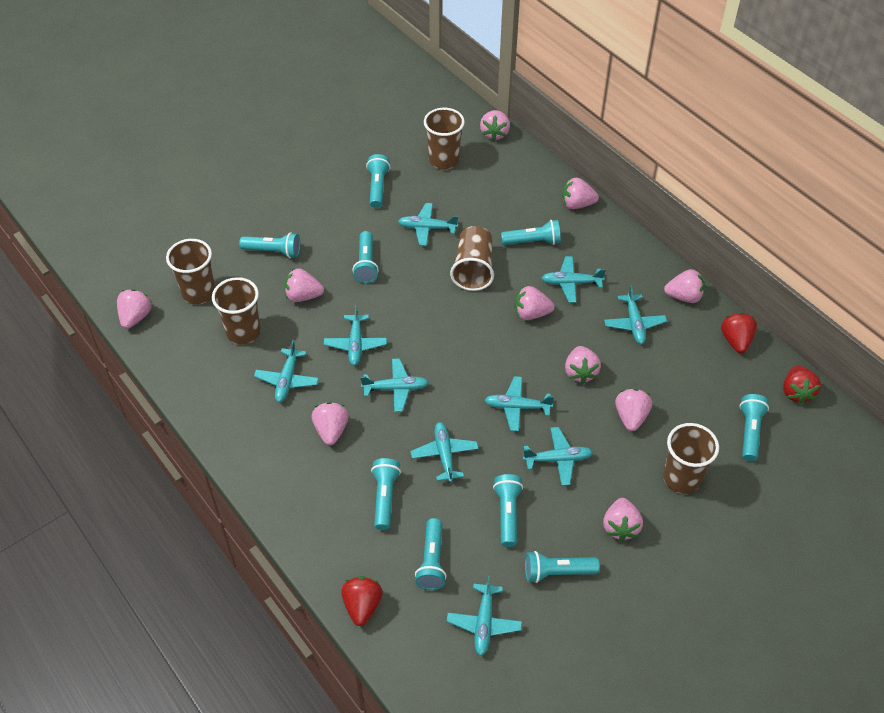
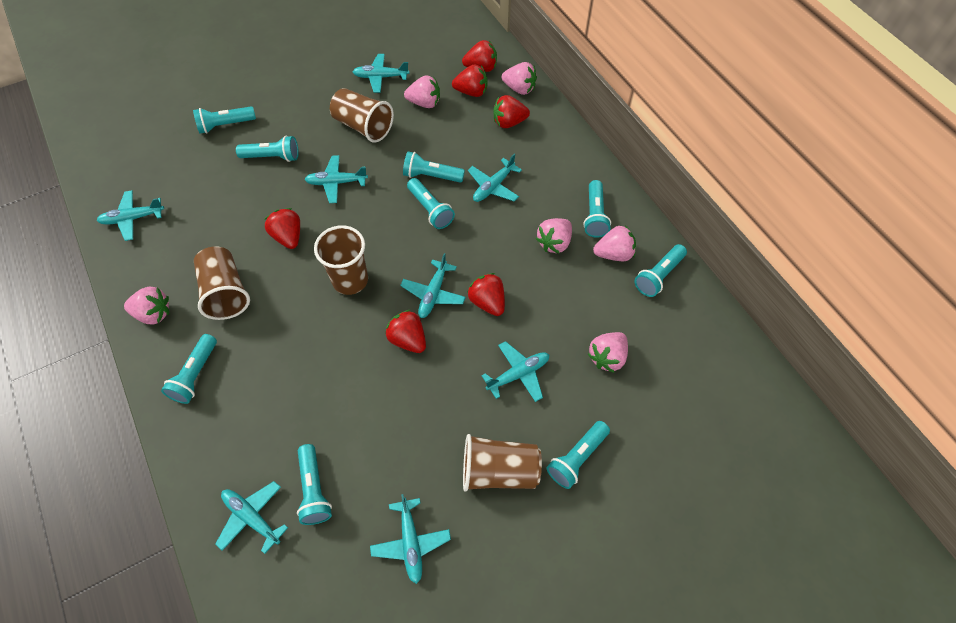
brown cup: 5 -> 4
pink strawberry: 10 -> 6
red strawberry: 3 -> 6
turquoise plane: 10 -> 8

